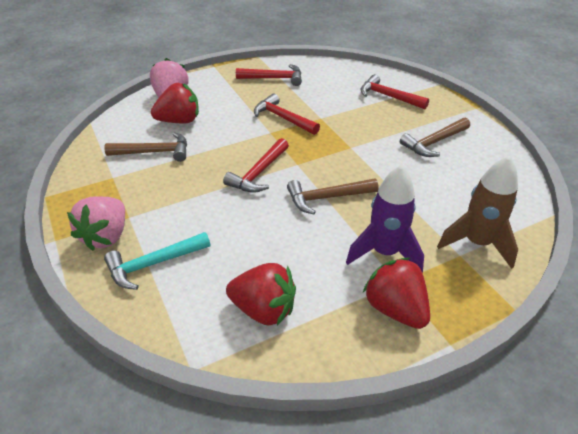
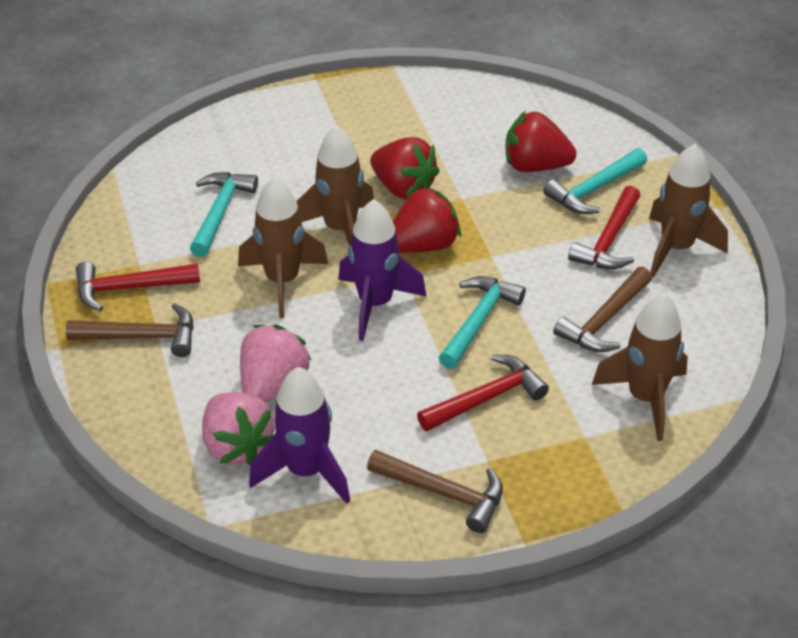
brown rocket: 1 -> 4
purple rocket: 1 -> 2
red hammer: 4 -> 3
turquoise hammer: 1 -> 3

